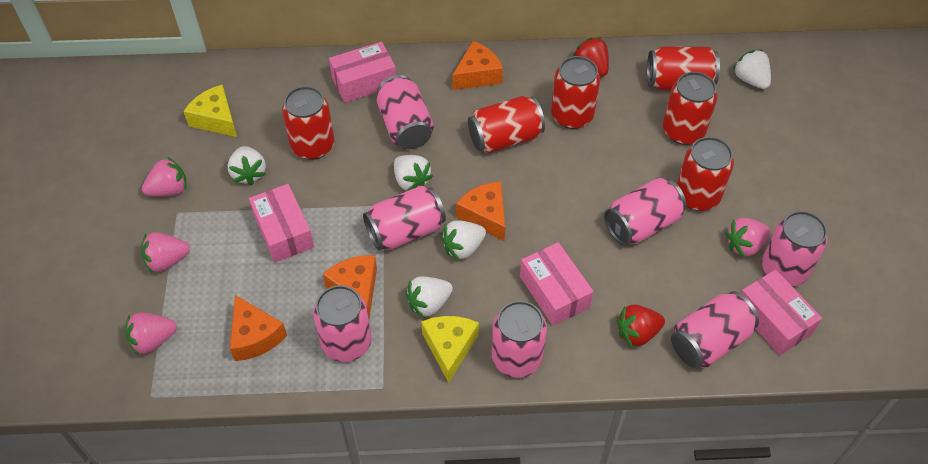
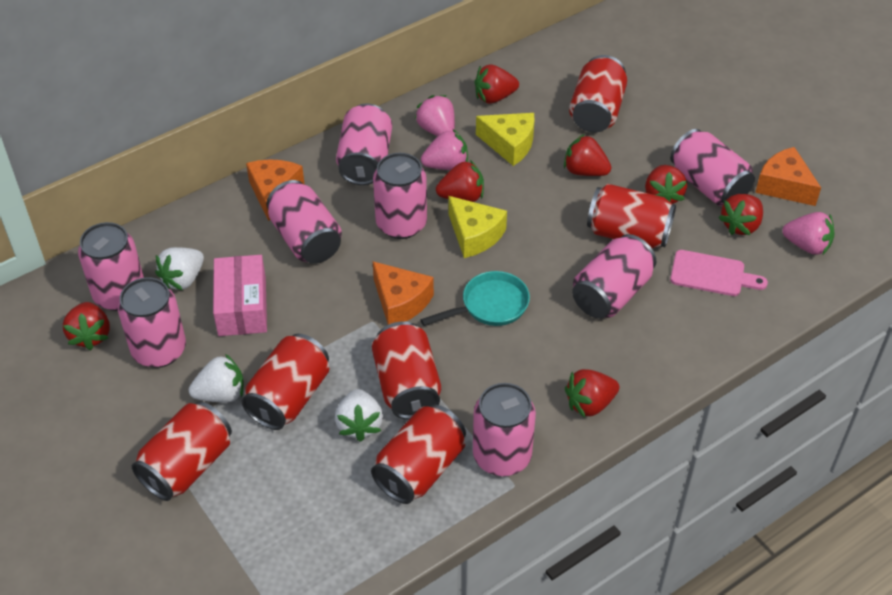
orange cheese: 4 -> 3
pink box: 4 -> 1
pink can: 7 -> 8
pink cutting board: 0 -> 1
pink strawberry: 4 -> 3
red strawberry: 2 -> 7
turquoise pan: 0 -> 1
white strawberry: 5 -> 3

